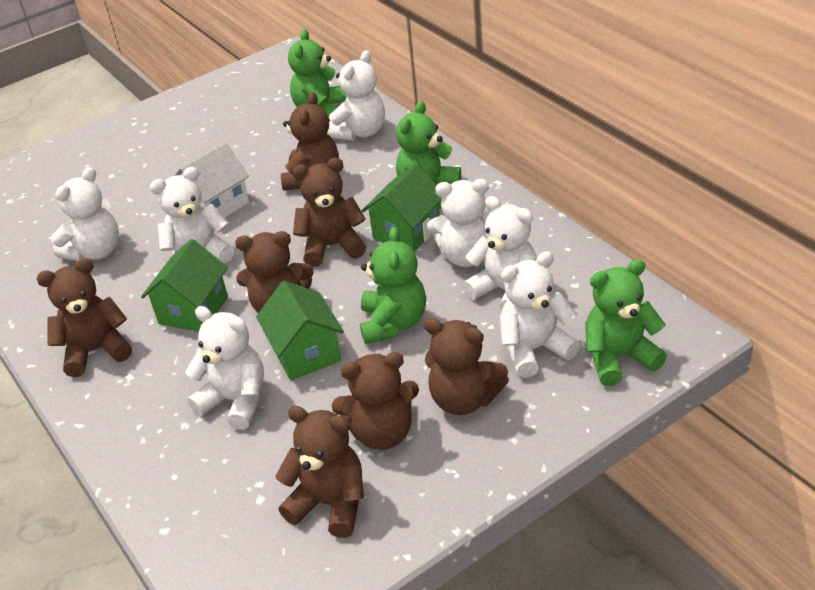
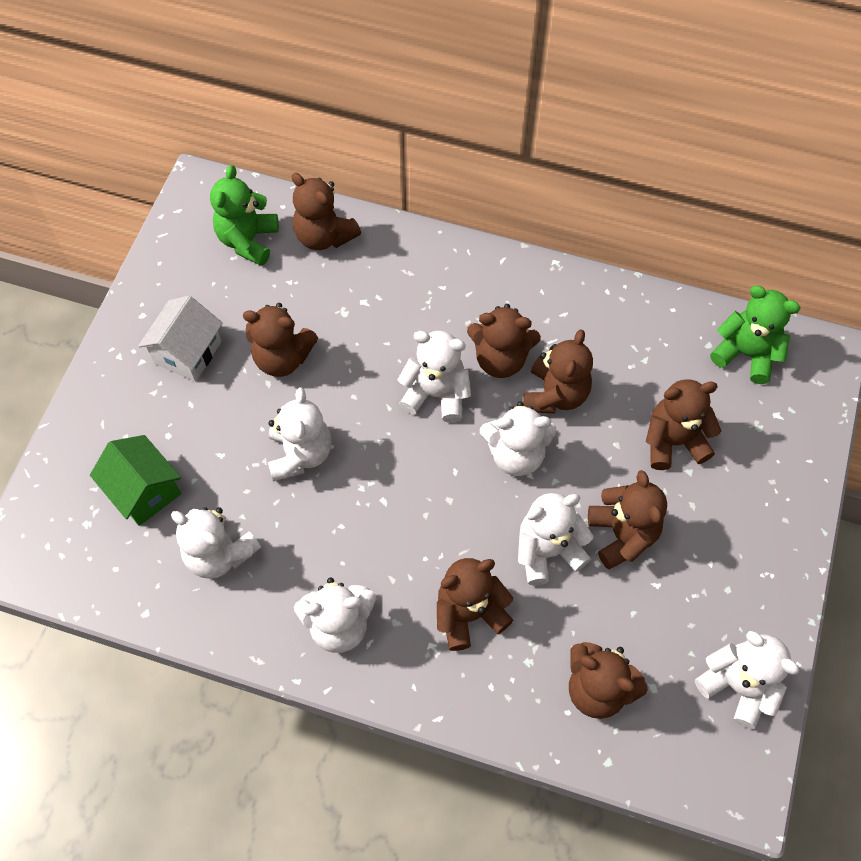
brown teddy bear: 7 -> 8
green house: 3 -> 1
green teddy bear: 4 -> 2

